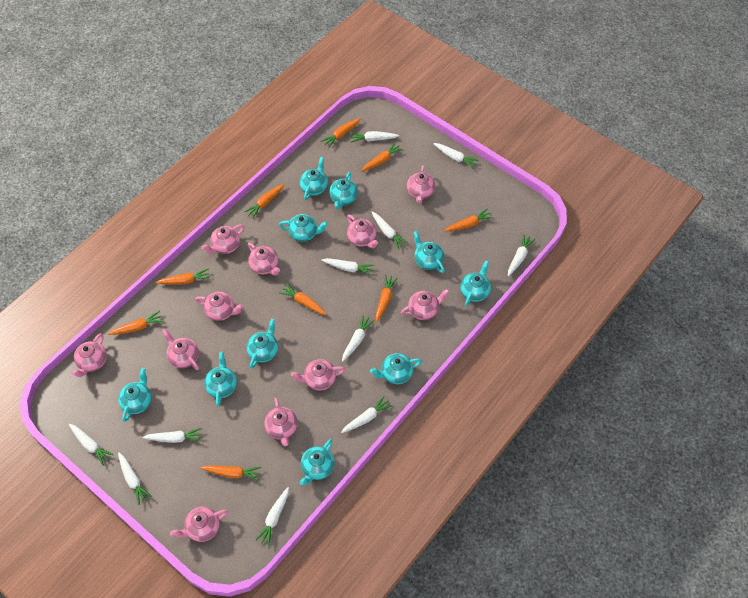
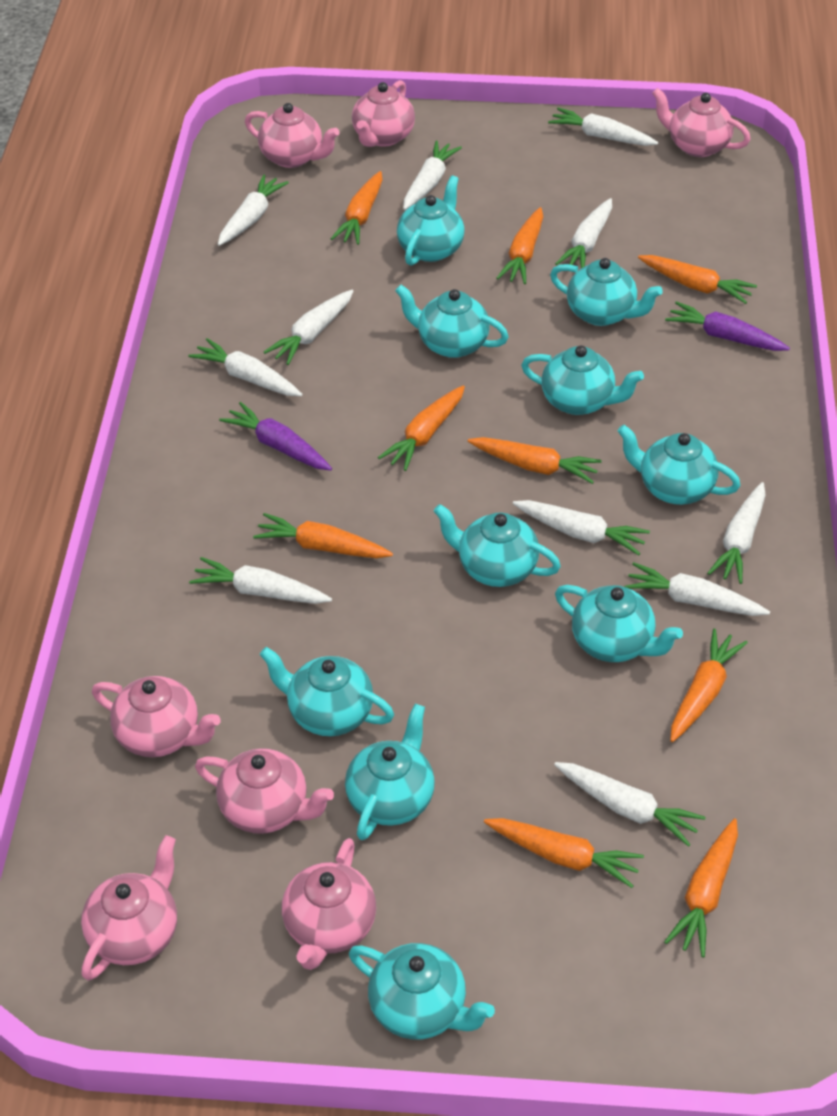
pink teapot: 11 -> 7
purple carrot: 0 -> 2

